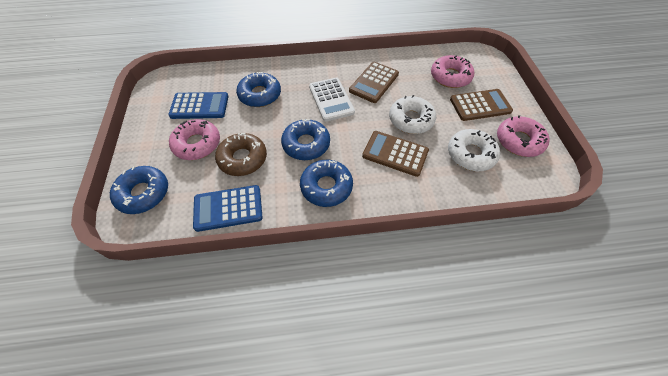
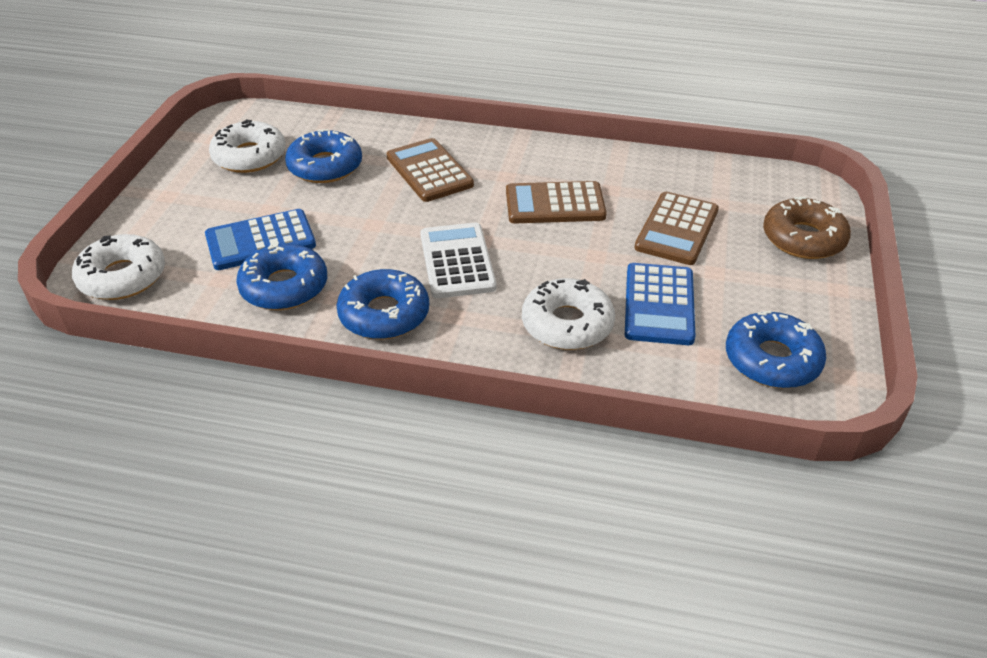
pink donut: 3 -> 0
white donut: 2 -> 3

